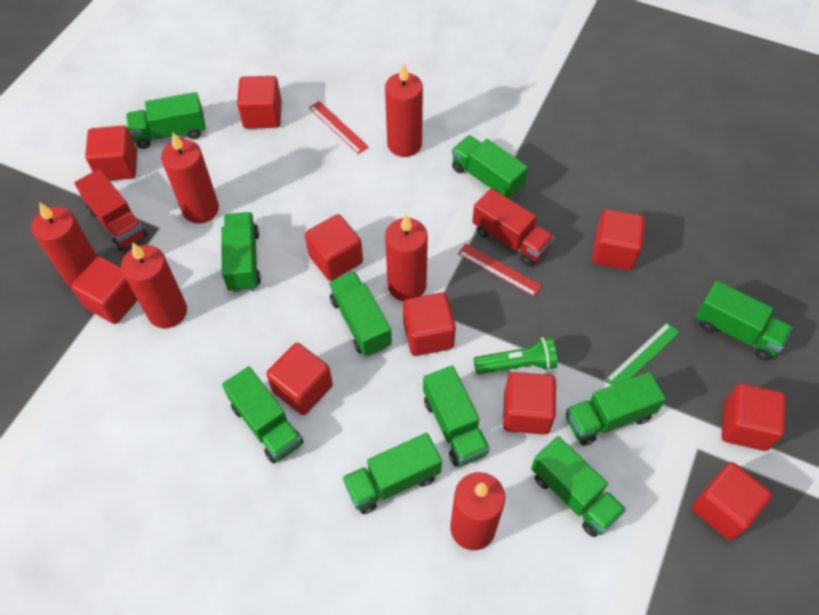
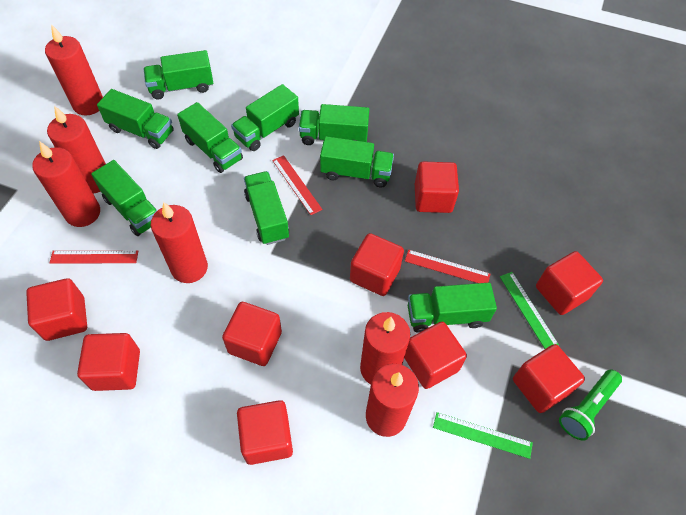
green ruler: 1 -> 2
green truck: 10 -> 9
red cube: 10 -> 9
red ruler: 2 -> 3
red truck: 2 -> 0

